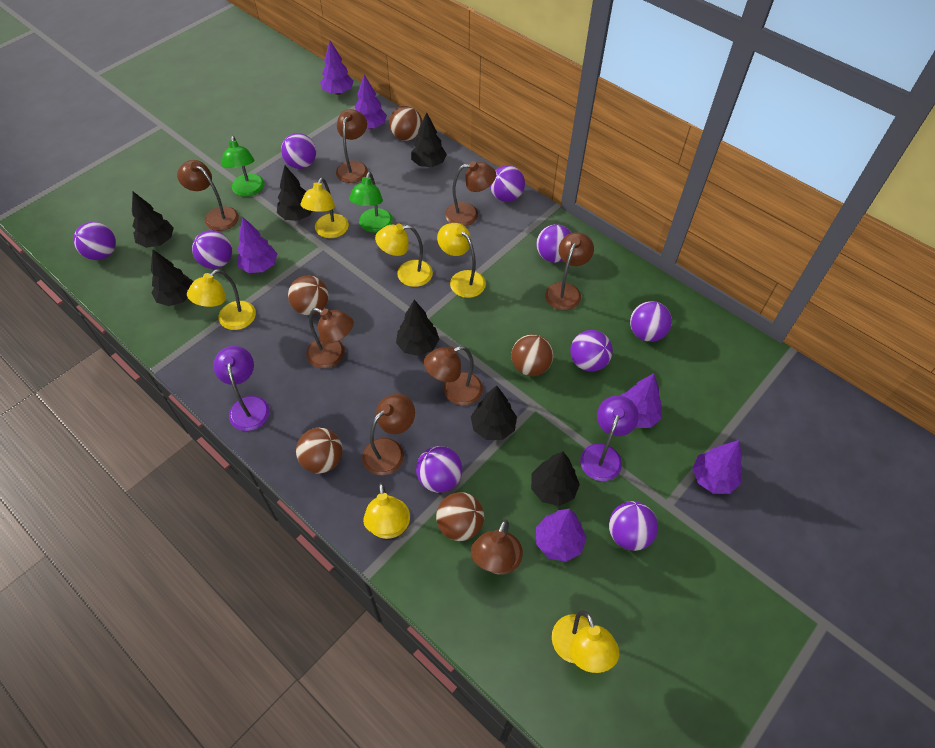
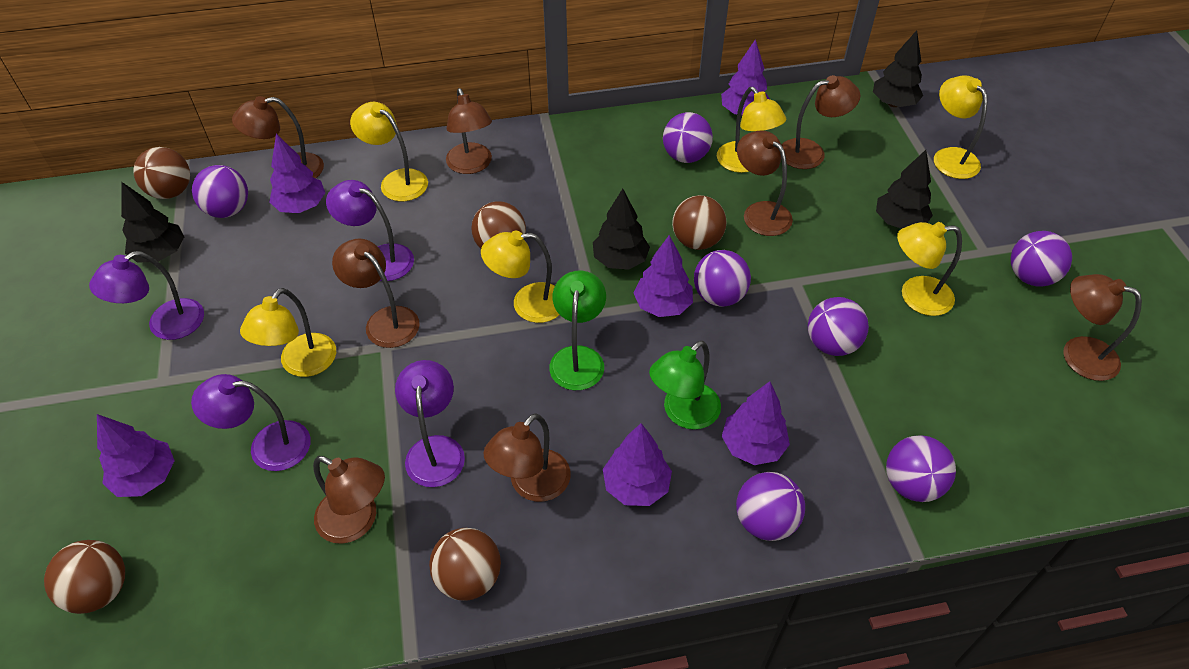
black tree: 7 -> 4
purple ball: 9 -> 7
purple lamp: 2 -> 4

